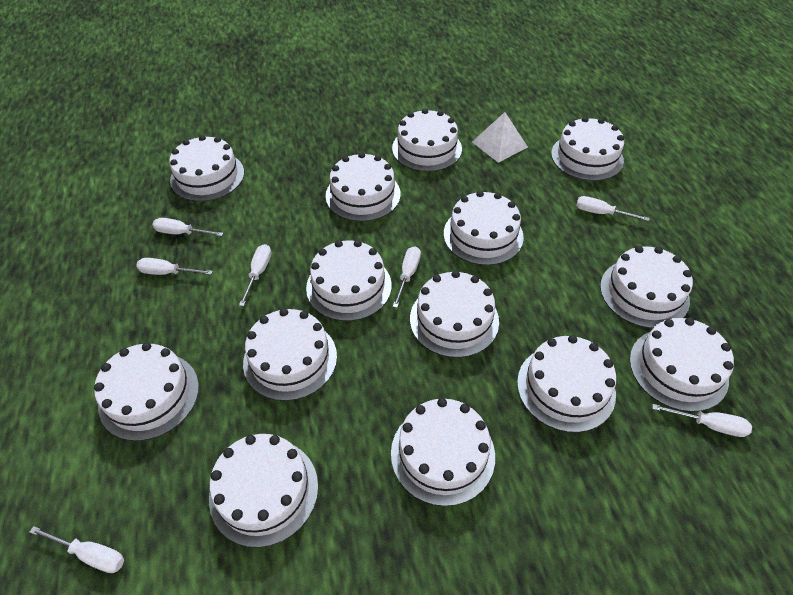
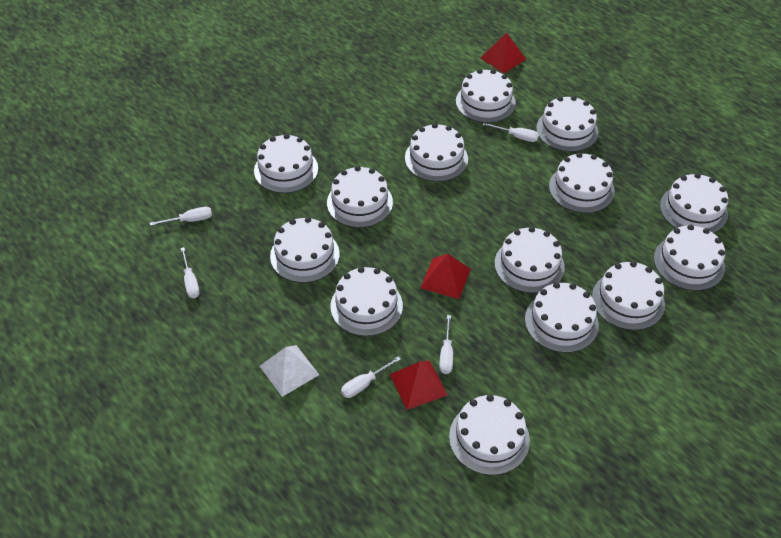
red pyramid: 0 -> 3
white screwdriver: 7 -> 5

